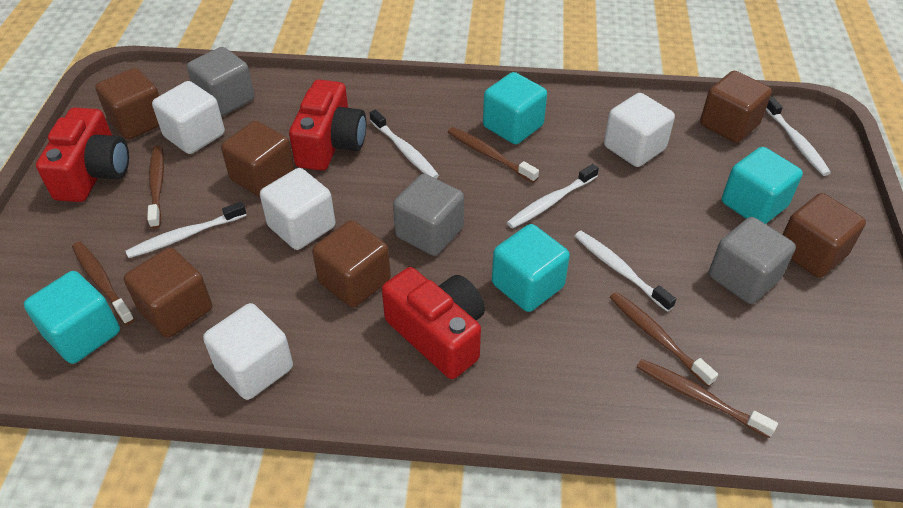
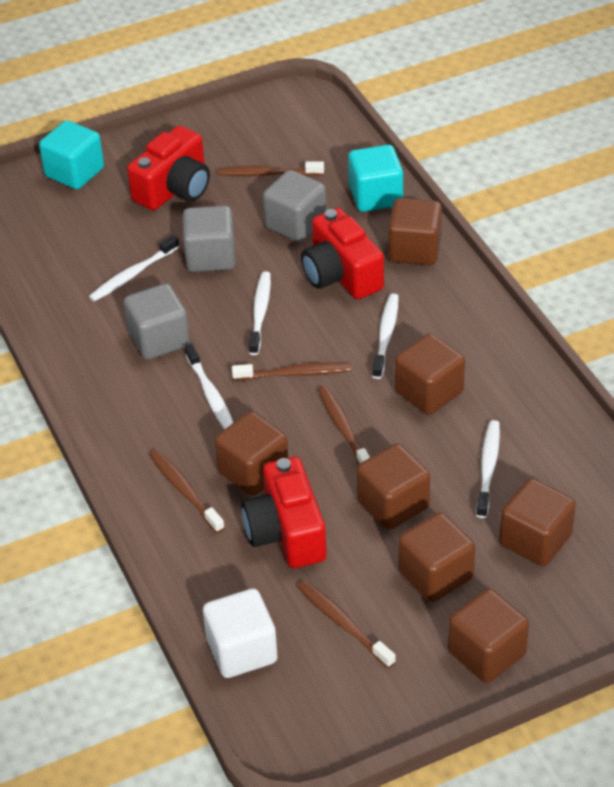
brown cube: 6 -> 7
turquoise cube: 4 -> 2
white cube: 4 -> 1

